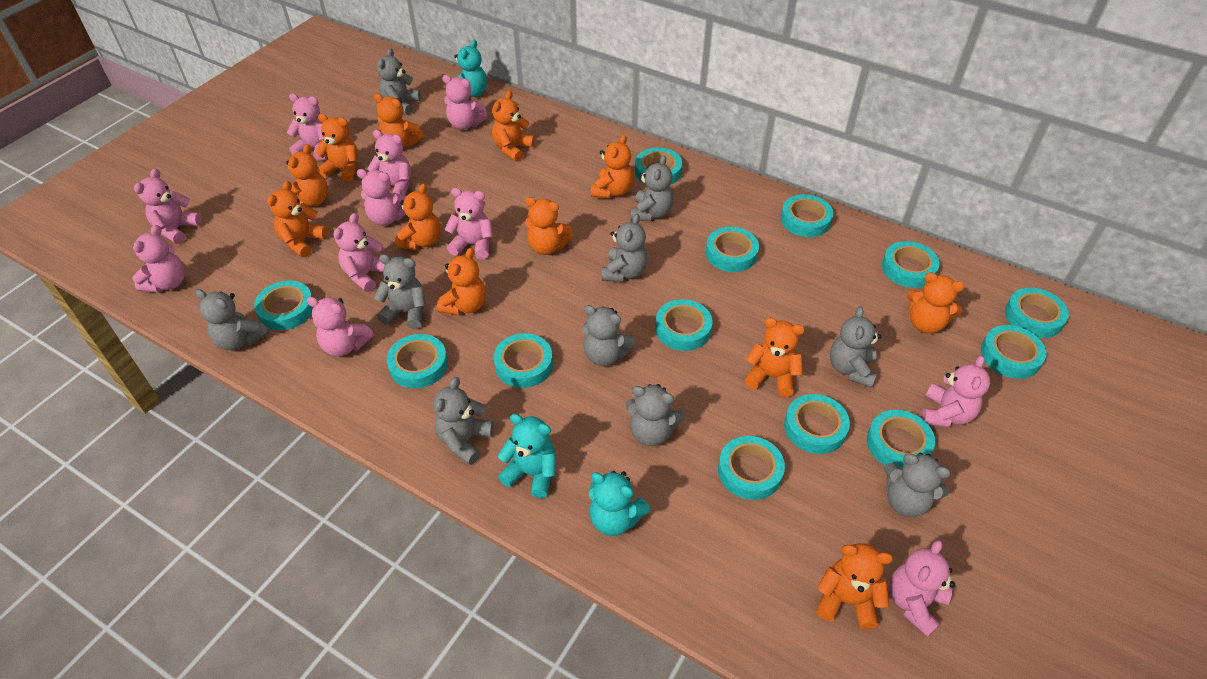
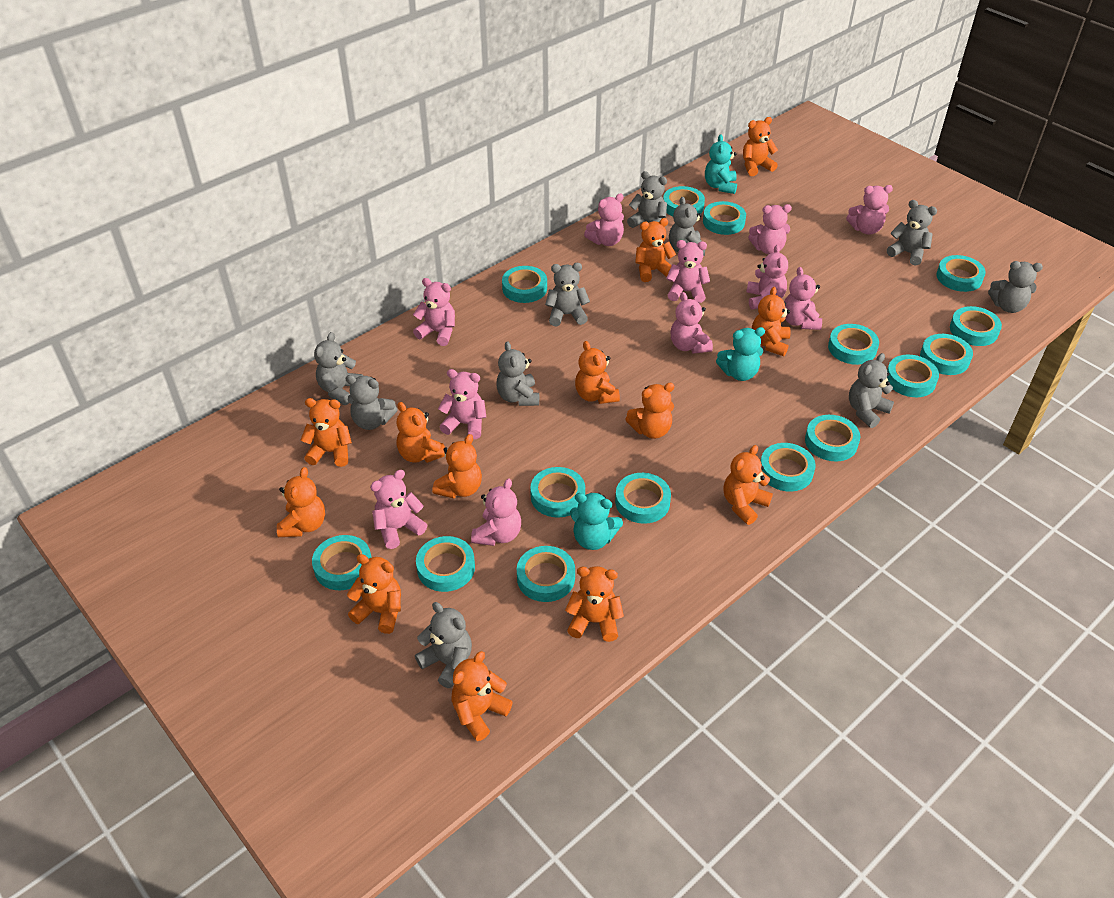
orange teddy bear: 12 -> 13
turquoise tape: 13 -> 15

